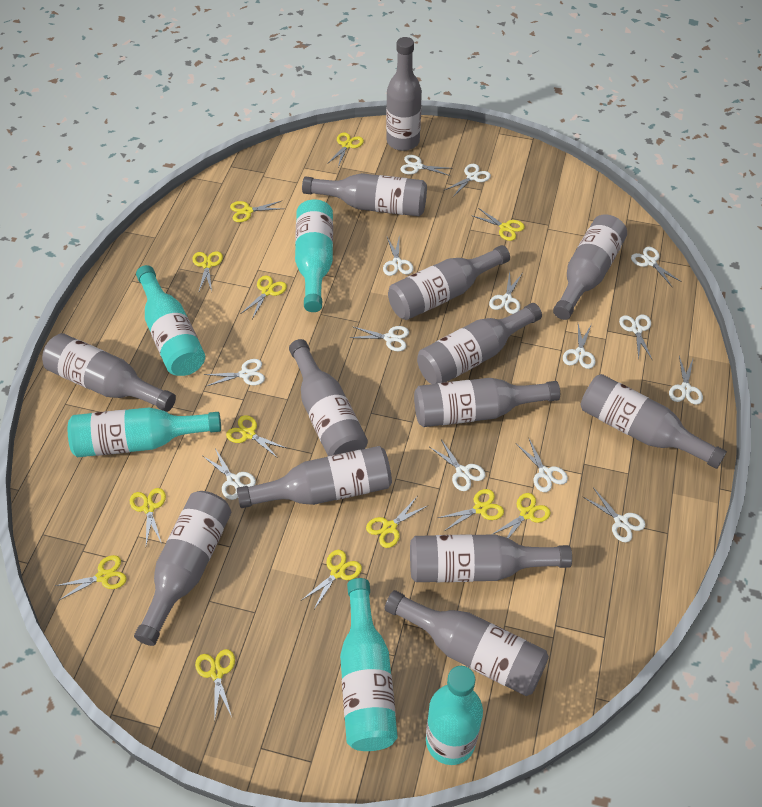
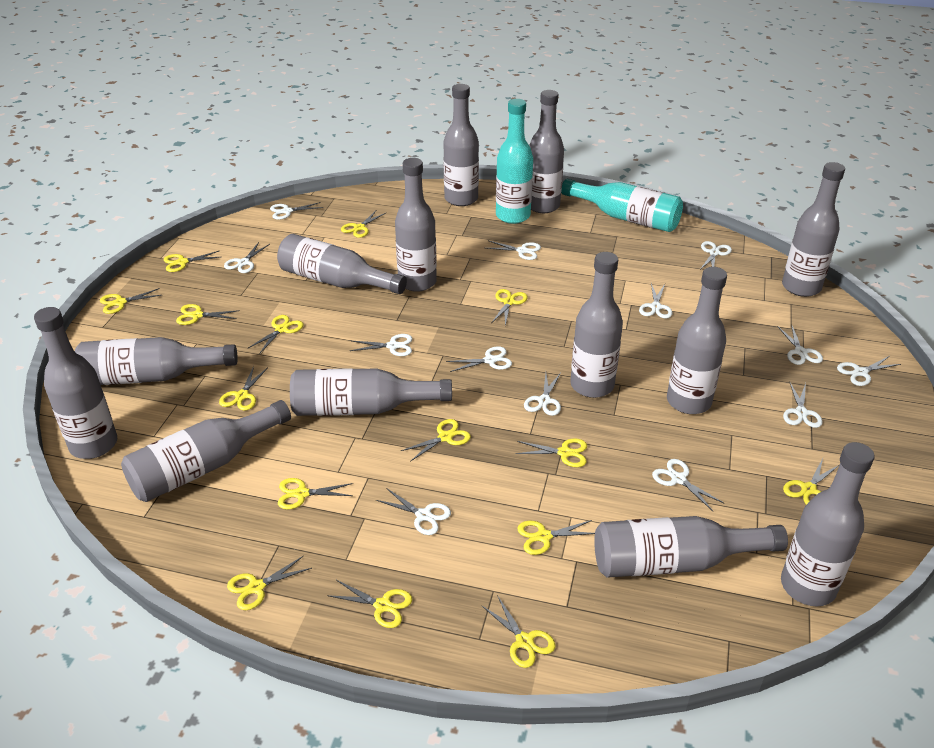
turquoise bottle: 5 -> 2
white scissors: 14 -> 13
yellow scissors: 13 -> 15

